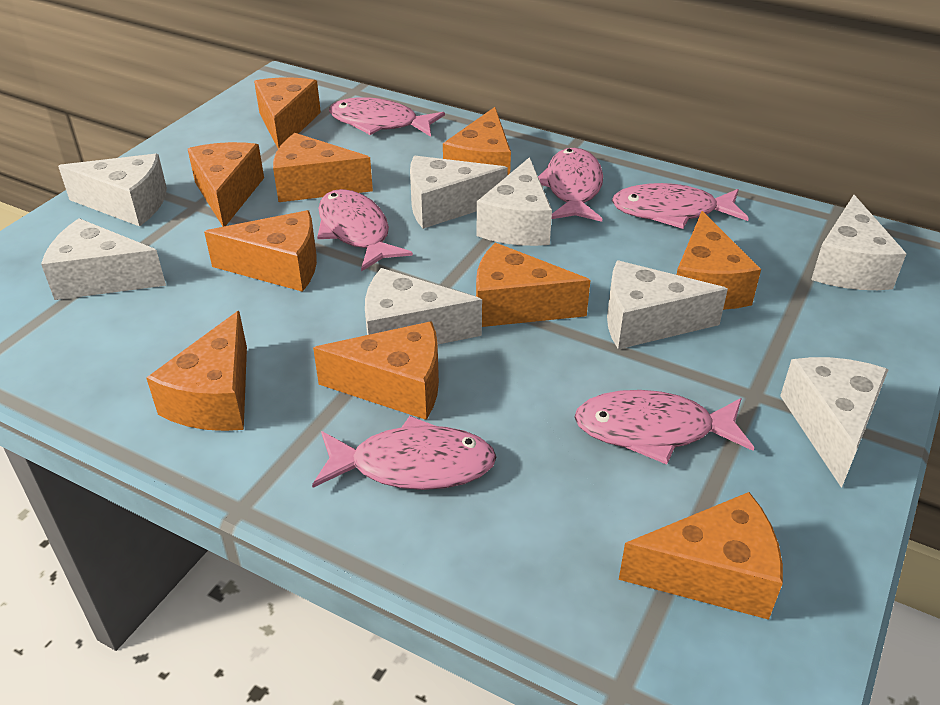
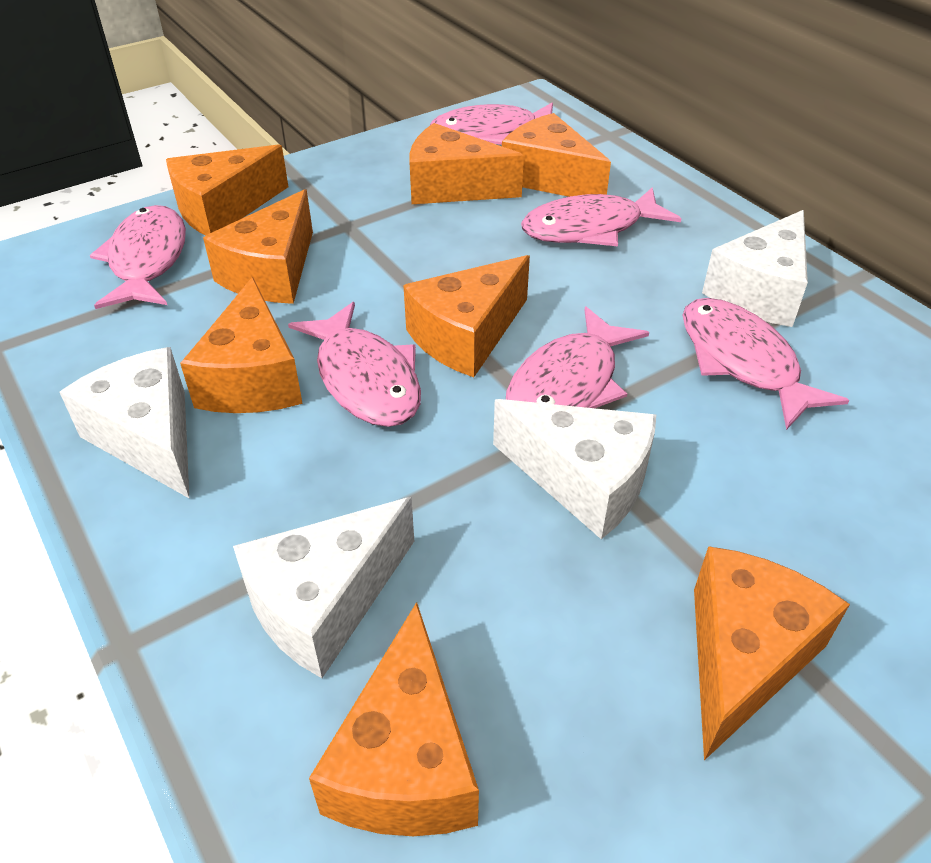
orange cheese: 10 -> 8
white cheese: 8 -> 4

